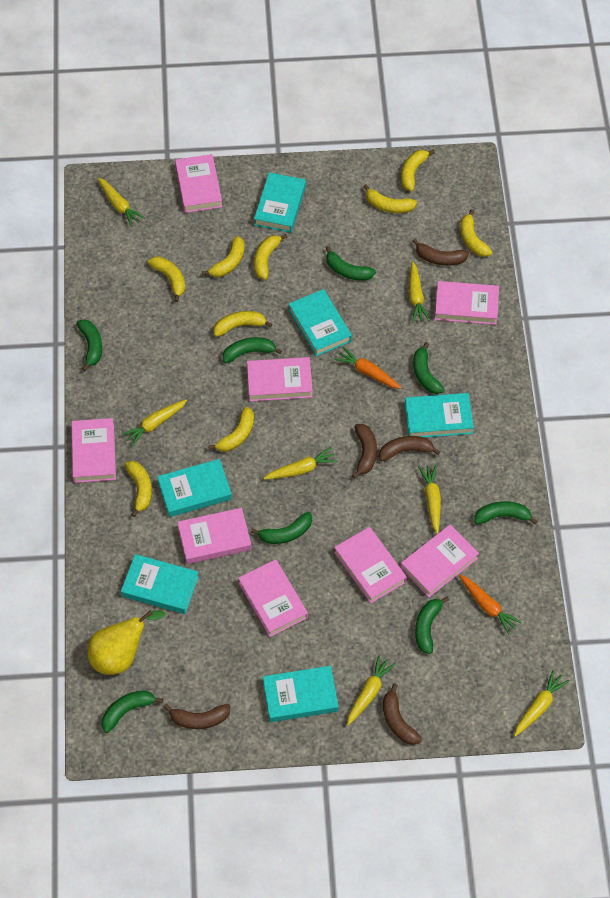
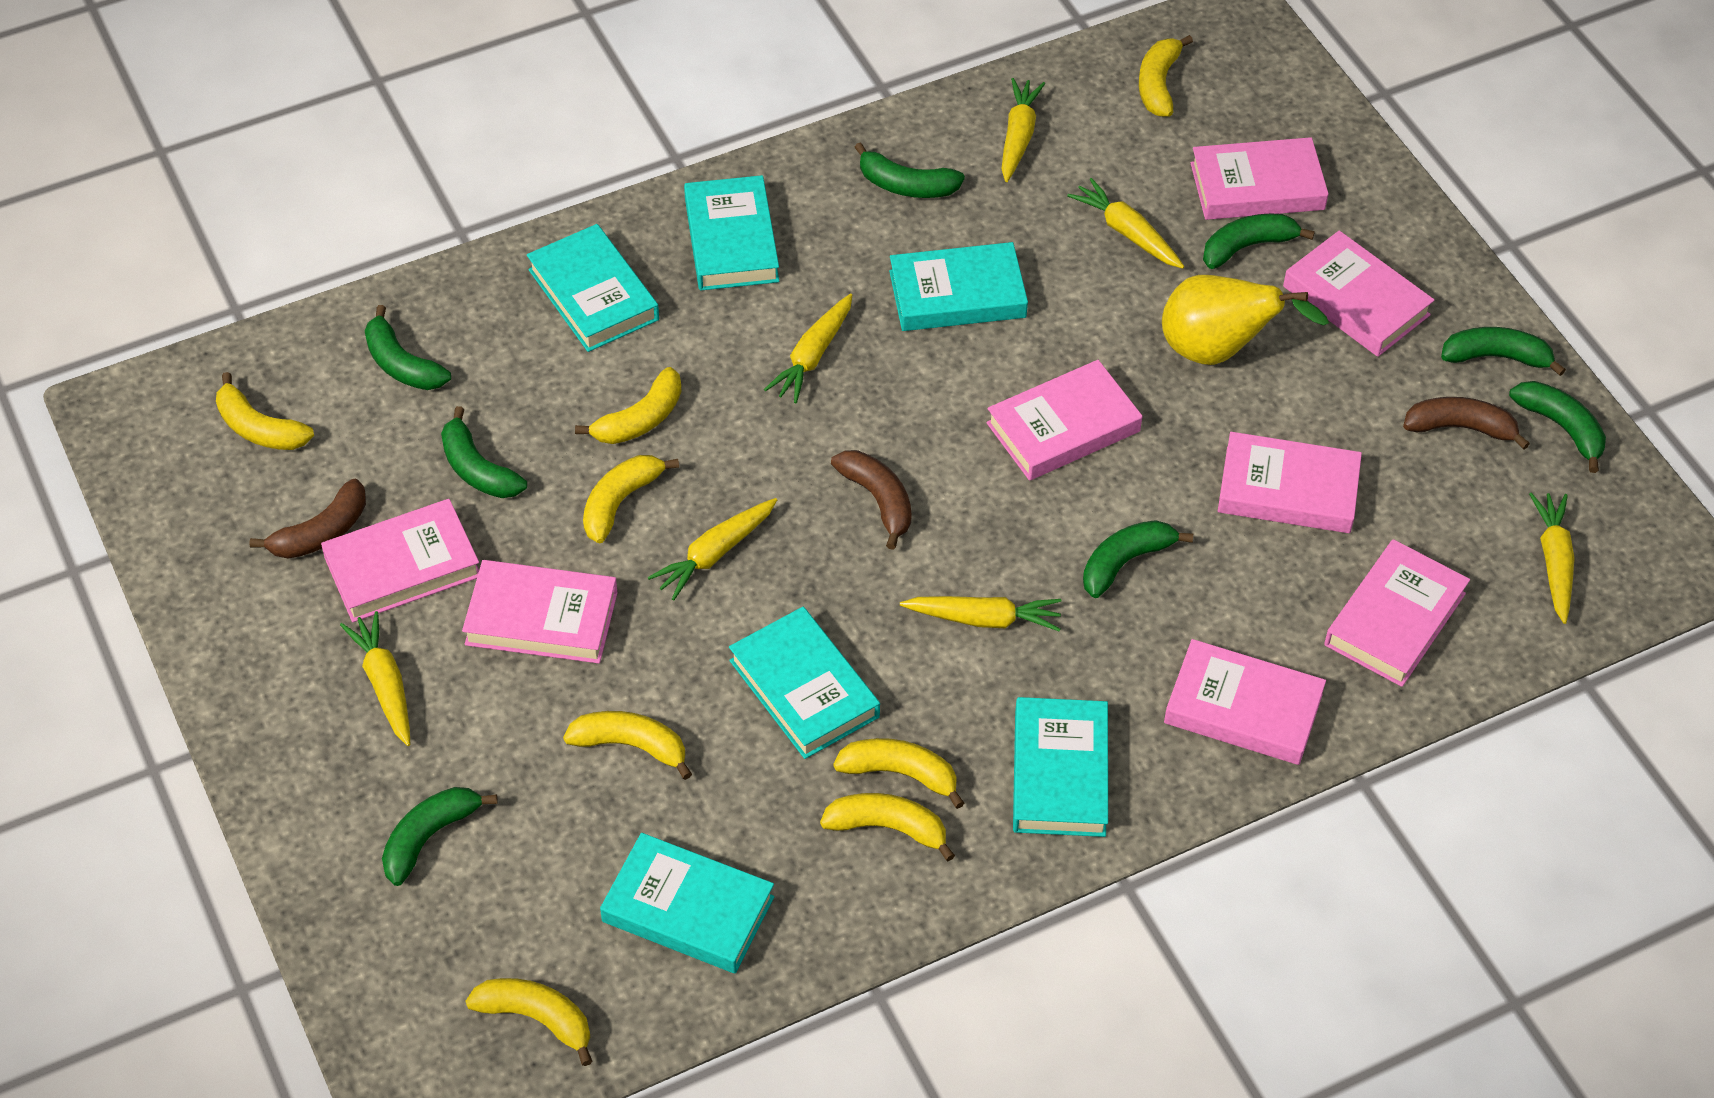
brown banana: 5 -> 3
orange carrot: 2 -> 0
yellow banana: 9 -> 8

